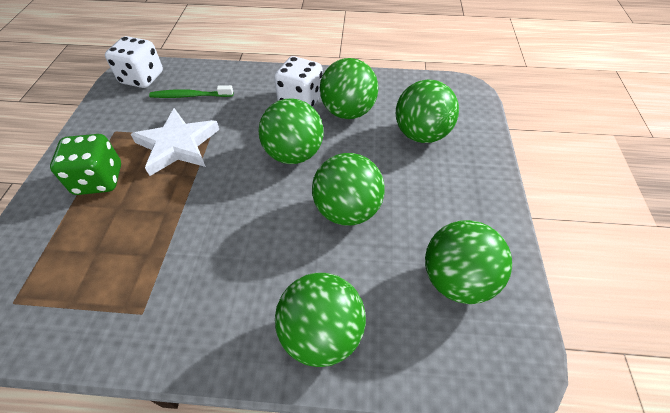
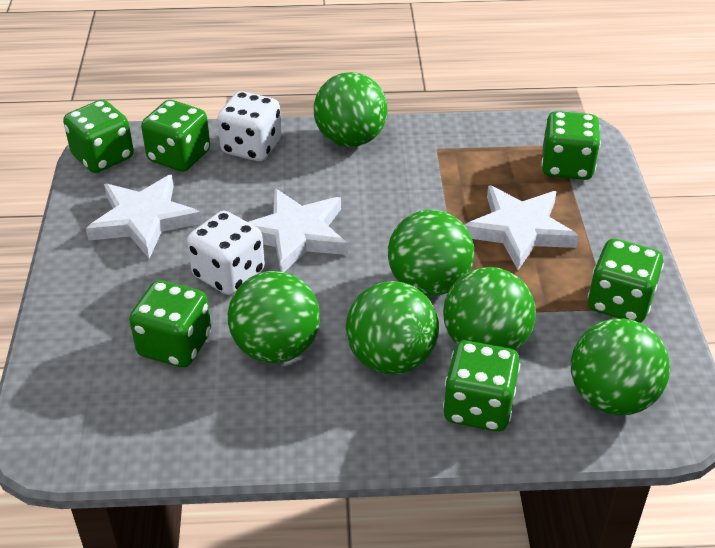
green dice: 1 -> 6
green toothbrush: 1 -> 0
white star: 1 -> 3

